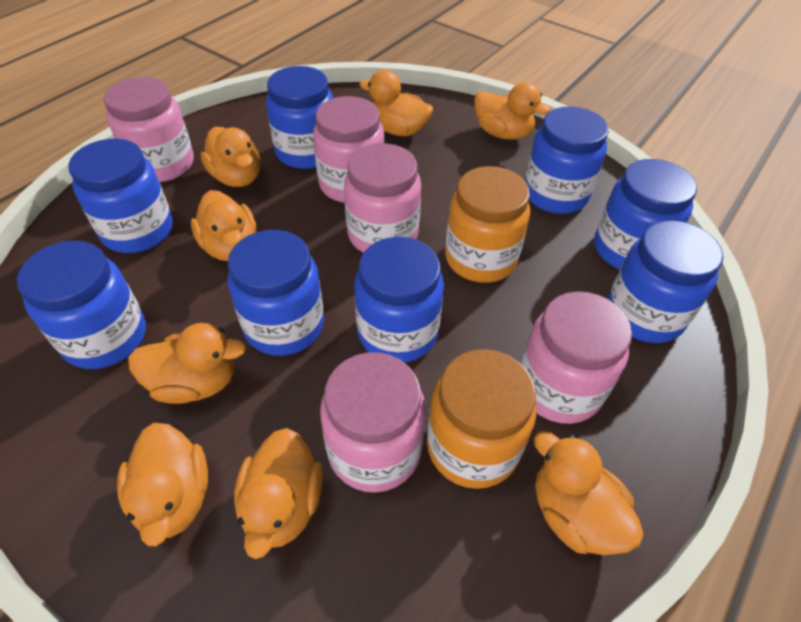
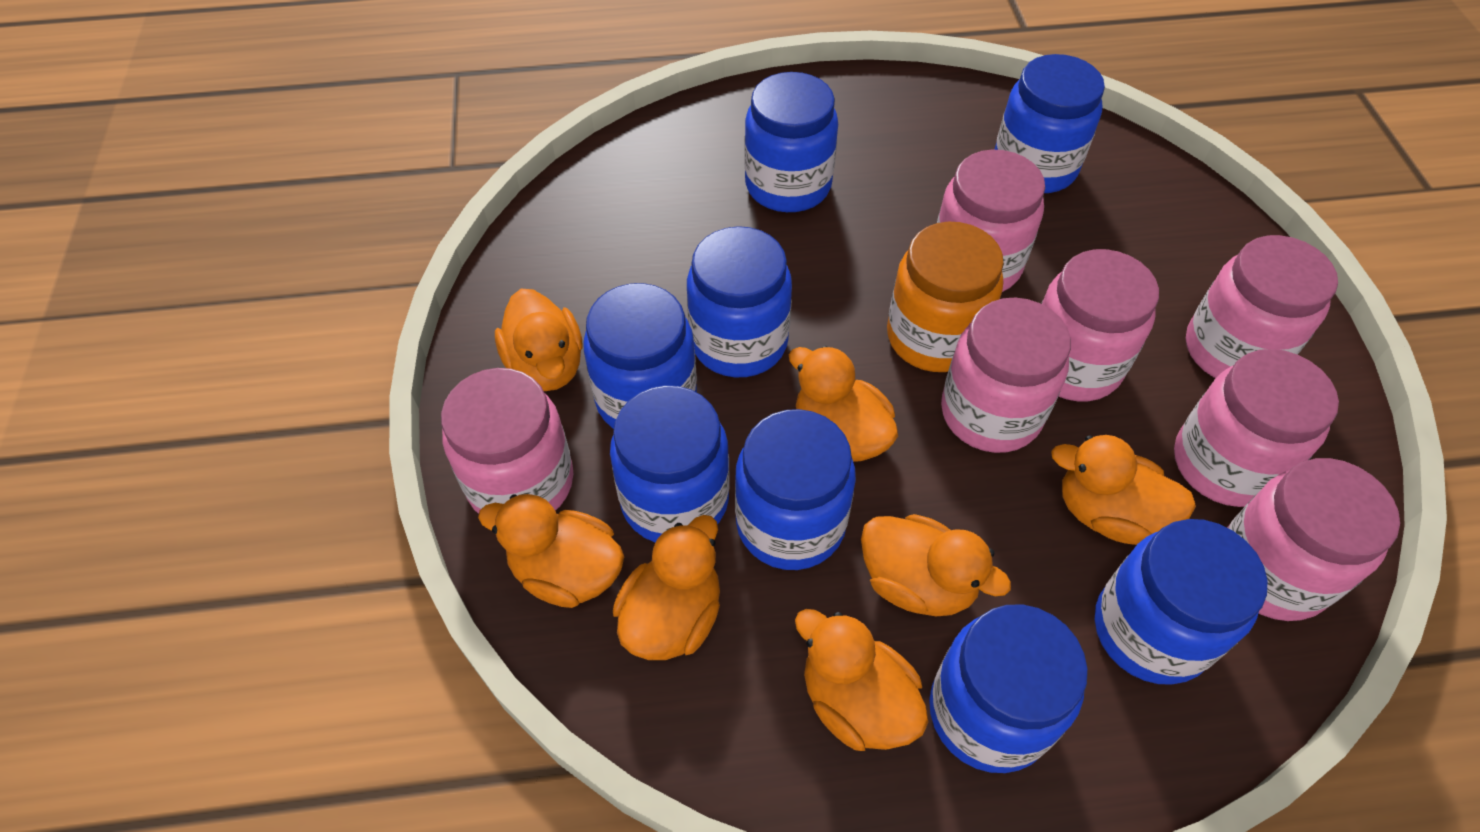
orange duck: 8 -> 7
orange jar: 2 -> 1
pink jar: 5 -> 7

